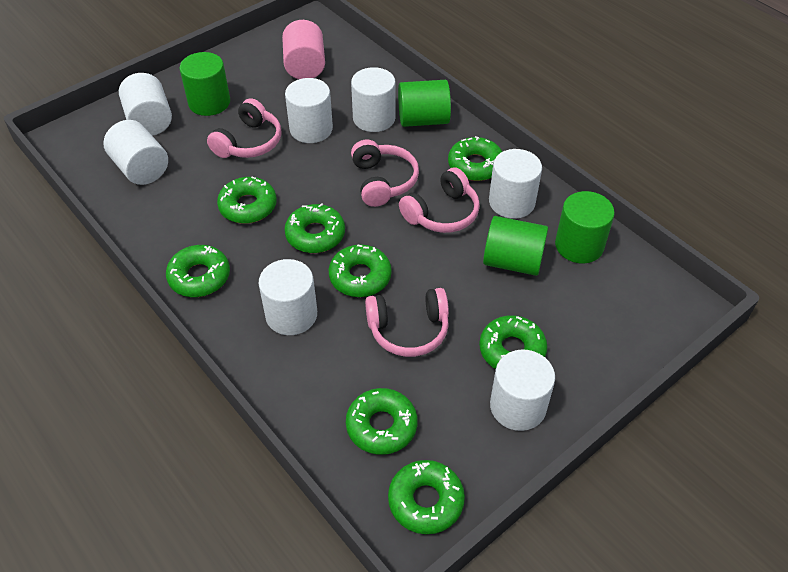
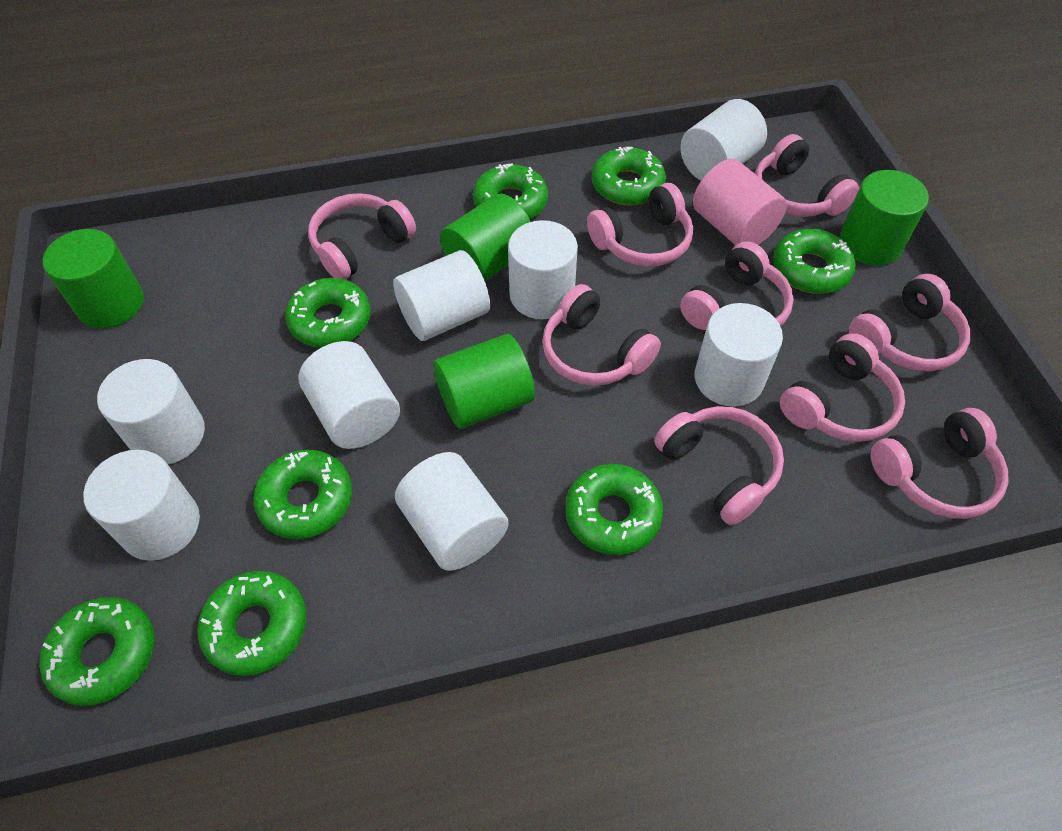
pink headphones: 4 -> 9
white cylinder: 7 -> 8

